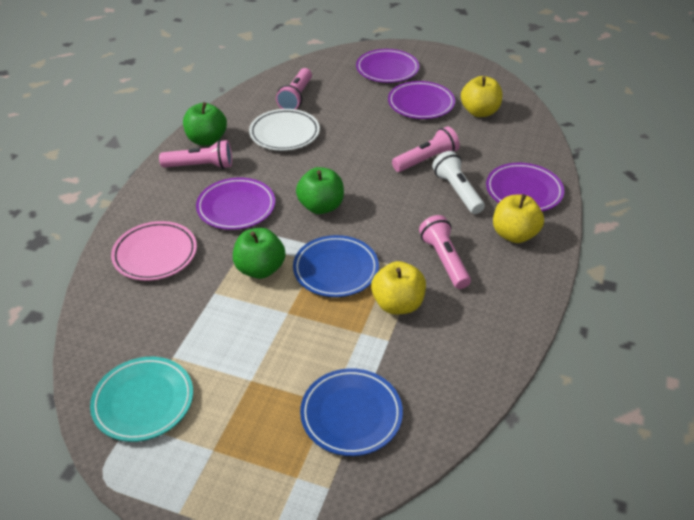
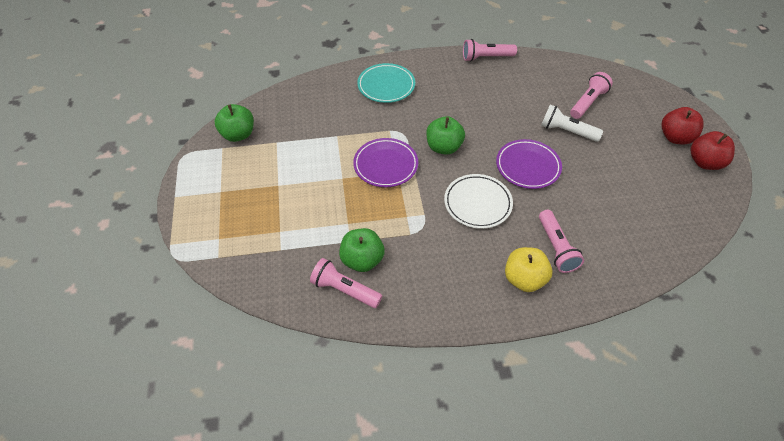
blue plate: 2 -> 0
pink plate: 1 -> 0
purple plate: 4 -> 2
red apple: 0 -> 2
yellow apple: 3 -> 1

